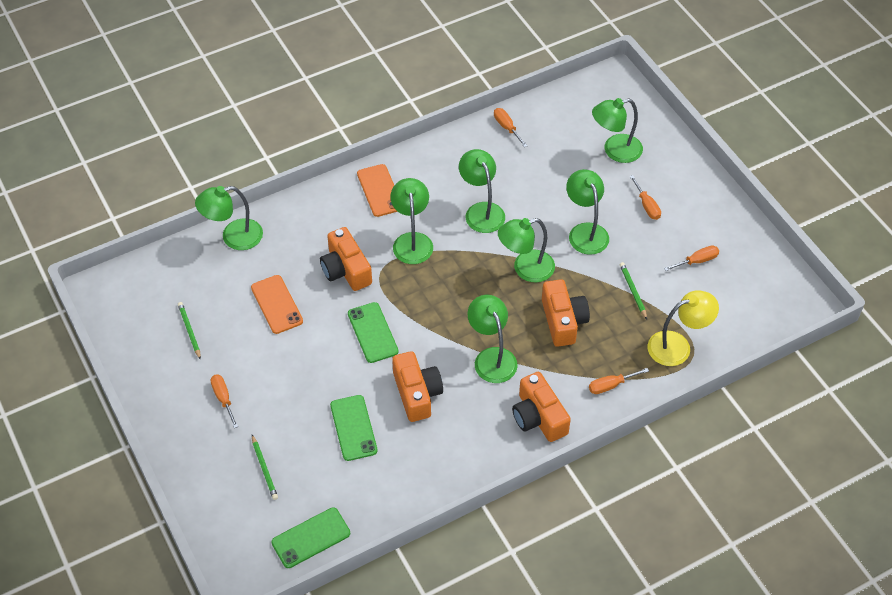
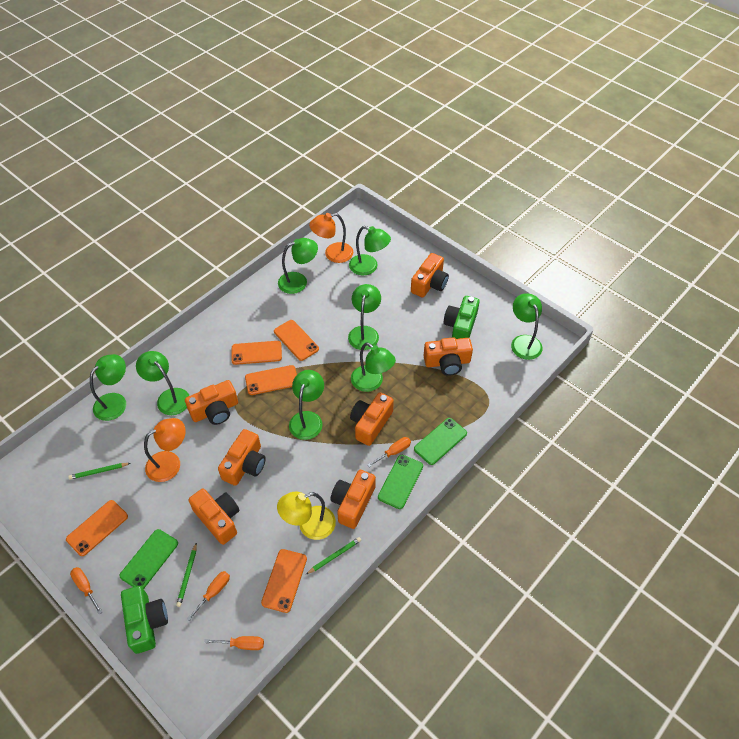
green camera: 0 -> 2
green lamp: 7 -> 8
orange camera: 4 -> 7
orange lamp: 0 -> 2
orange phone: 2 -> 5
orange screwdriver: 5 -> 4

